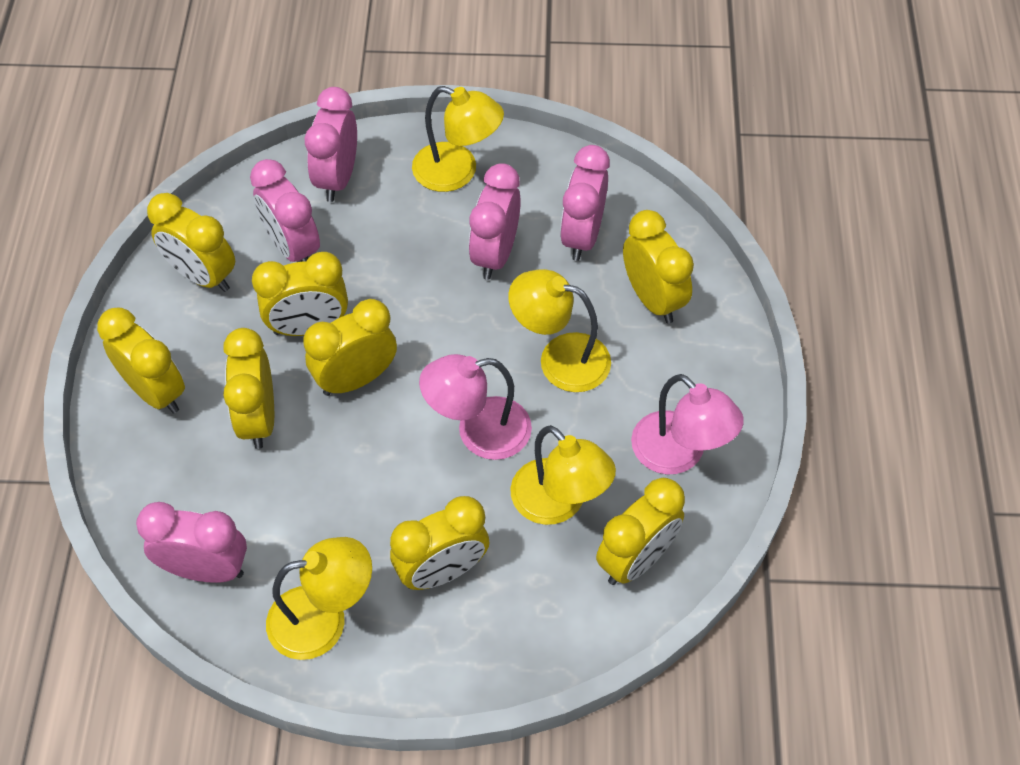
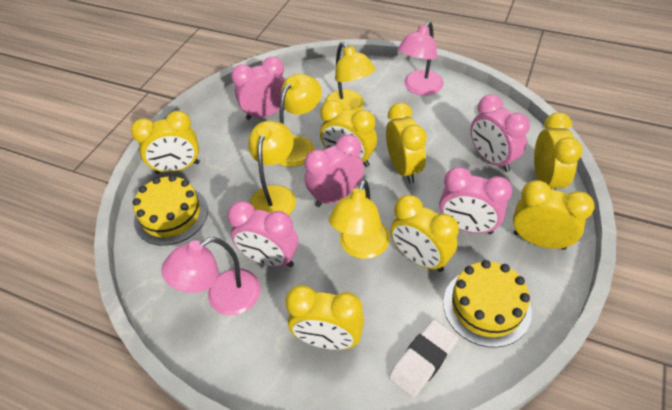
white eraser: 0 -> 1
yellow cake: 0 -> 2
yellow clock: 8 -> 7

